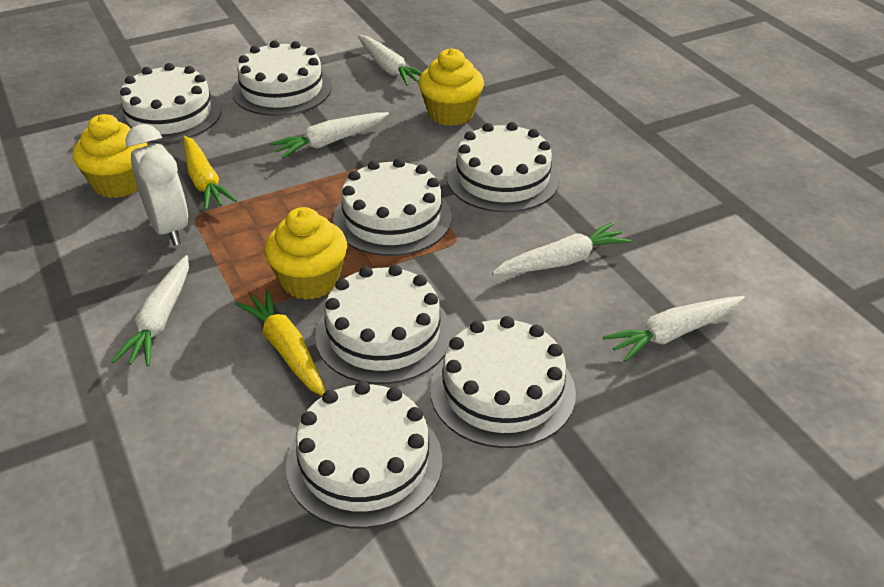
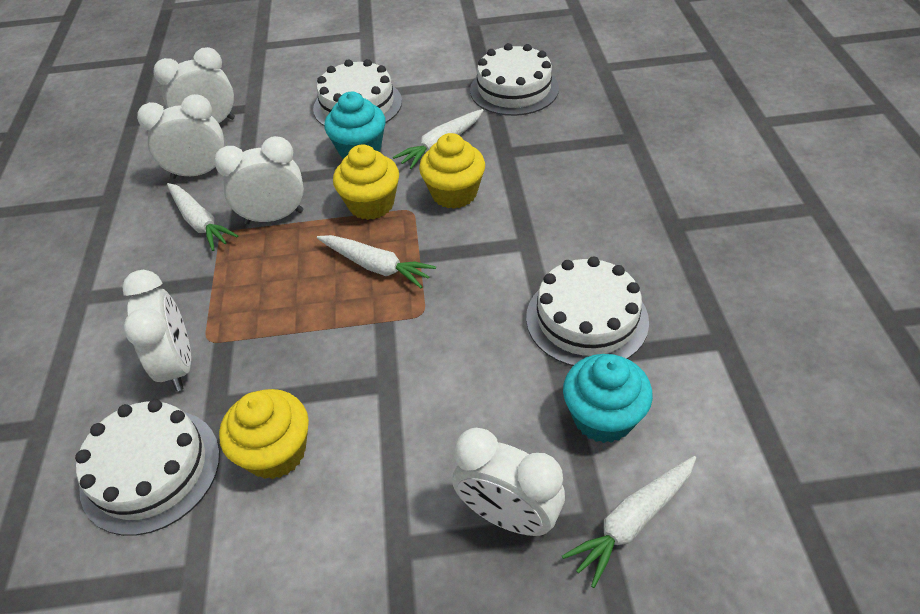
turquoise cupcake: 0 -> 2
white cake: 7 -> 4
white carrot: 5 -> 4
white clock: 1 -> 5
yellow carrot: 2 -> 0

